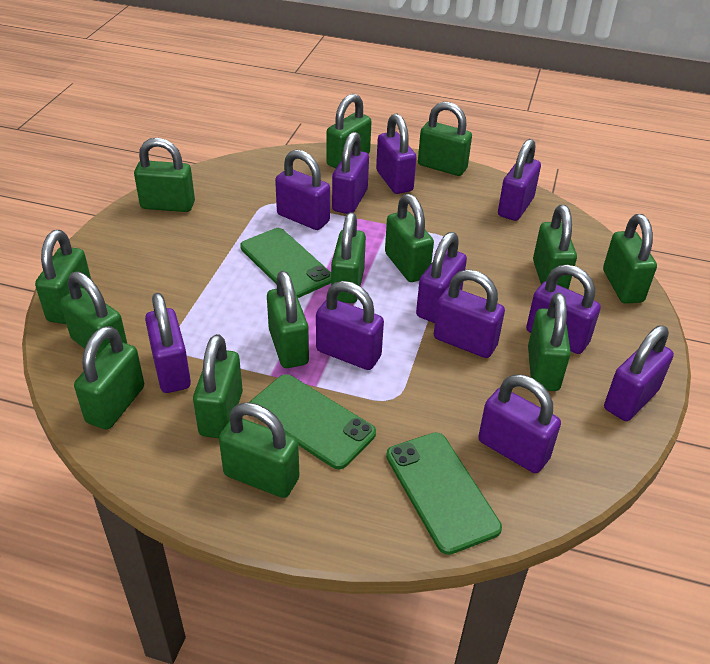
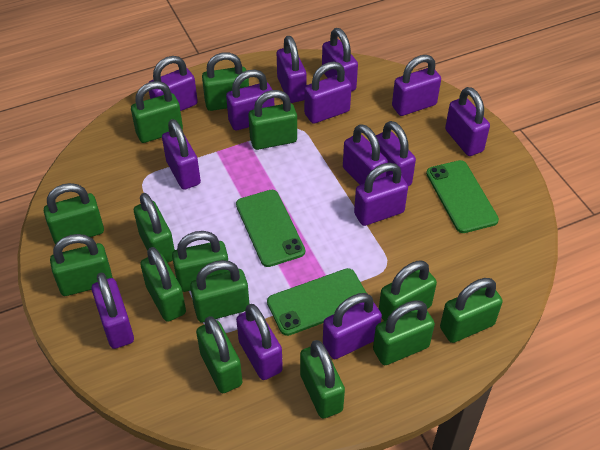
purple padlock: 11 -> 14

